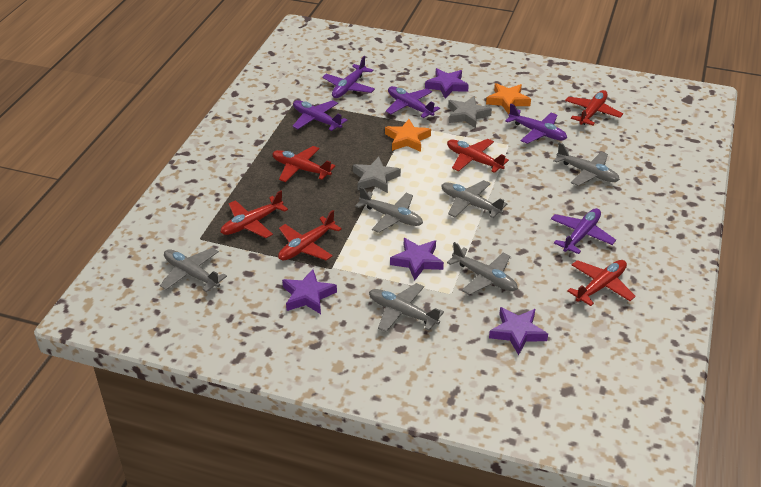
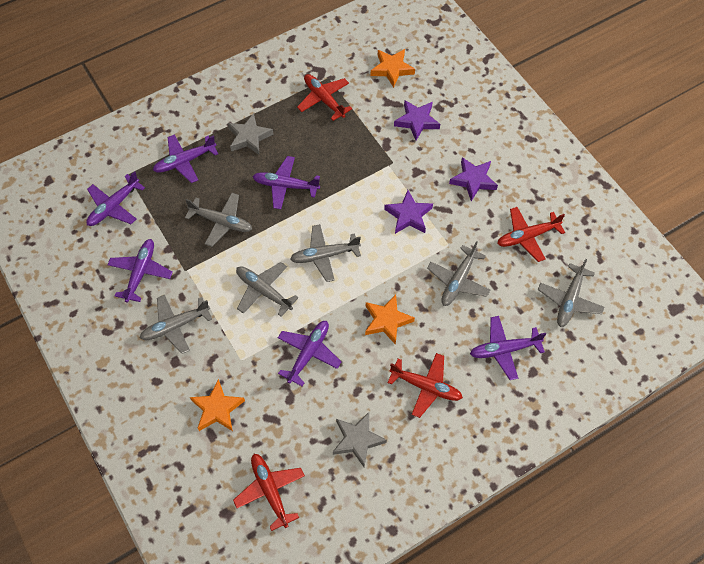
orange star: 2 -> 3
purple plane: 5 -> 6
purple star: 4 -> 3
red plane: 6 -> 4

